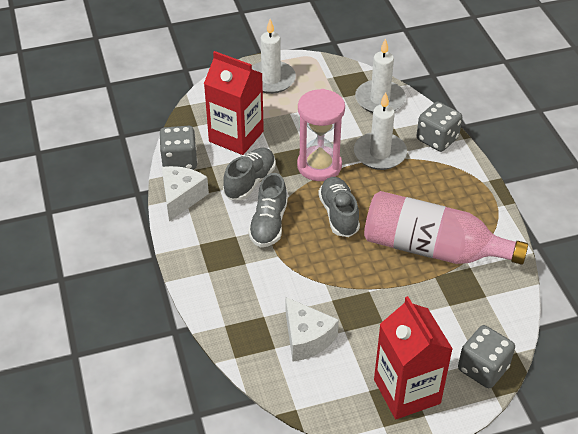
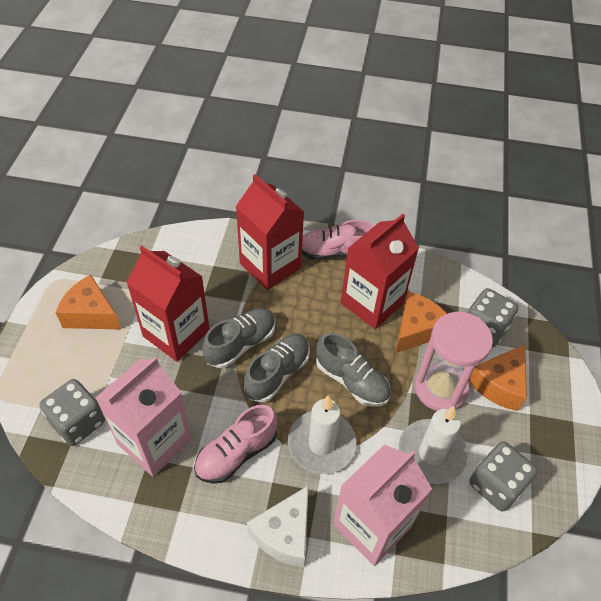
orange cheese: 0 -> 3
pink bottle: 1 -> 0
pink carton: 0 -> 2
pink shoe: 0 -> 2
red carton: 2 -> 3
white candle: 3 -> 2
white cheese: 2 -> 1

